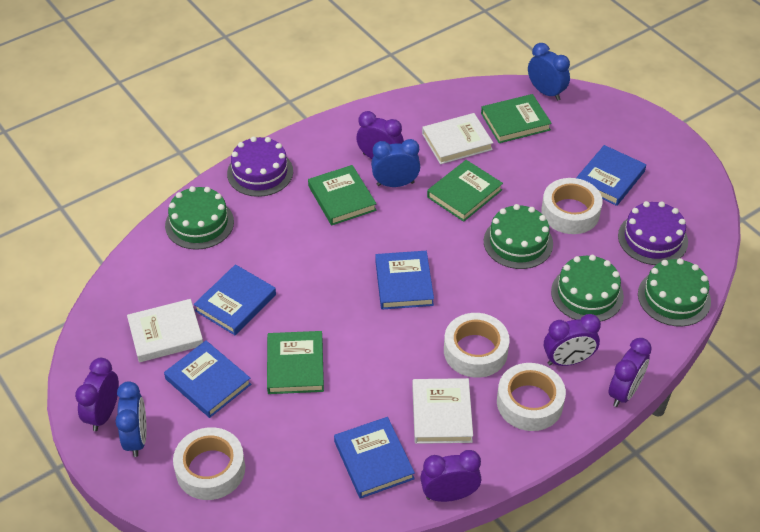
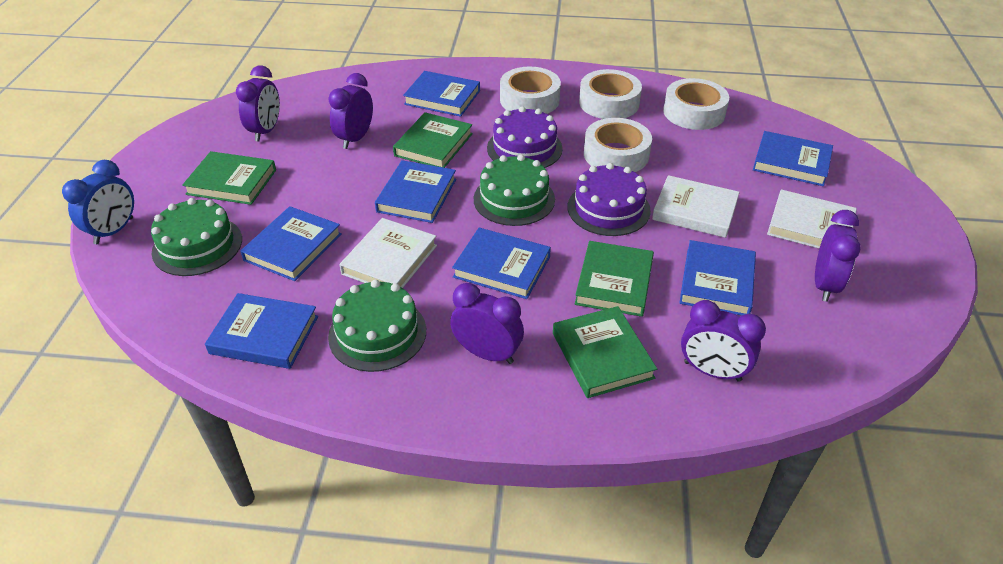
blue book: 5 -> 7
blue clock: 3 -> 1
green cake: 4 -> 3

